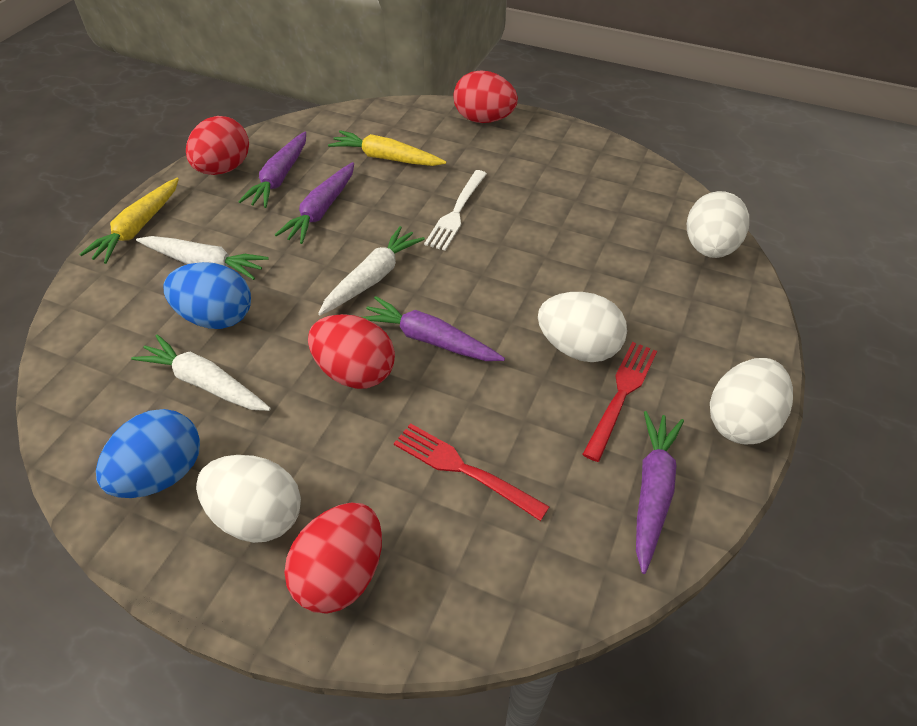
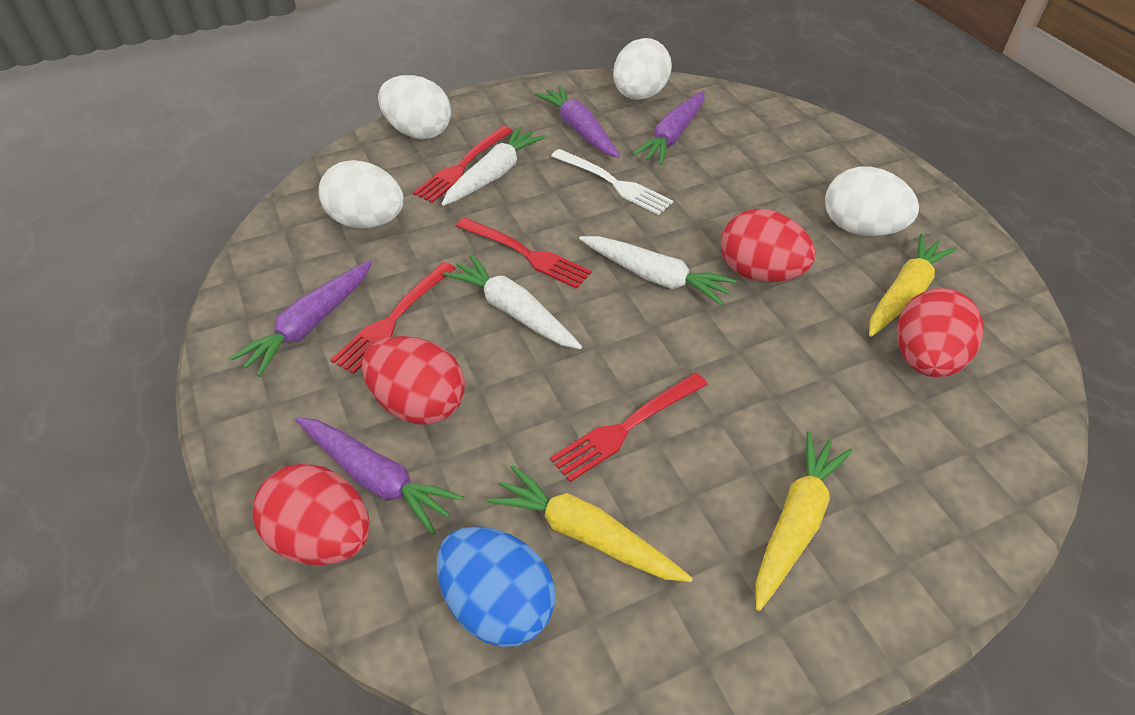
blue egg: 2 -> 1
red fork: 2 -> 4
yellow carrot: 2 -> 3

